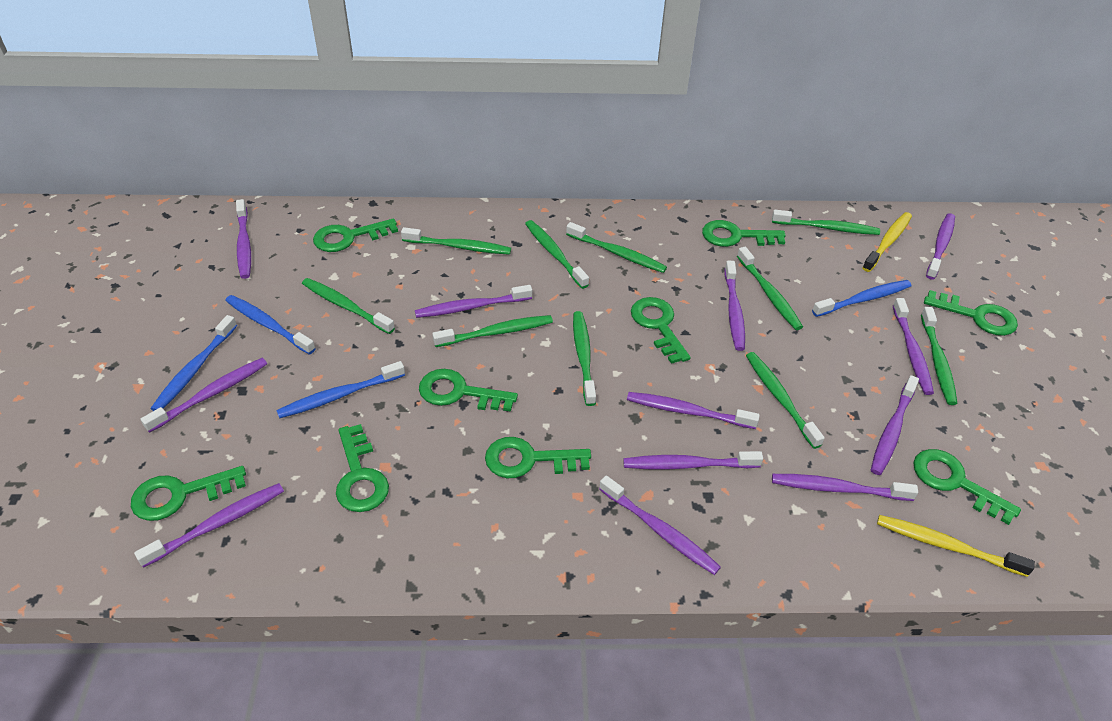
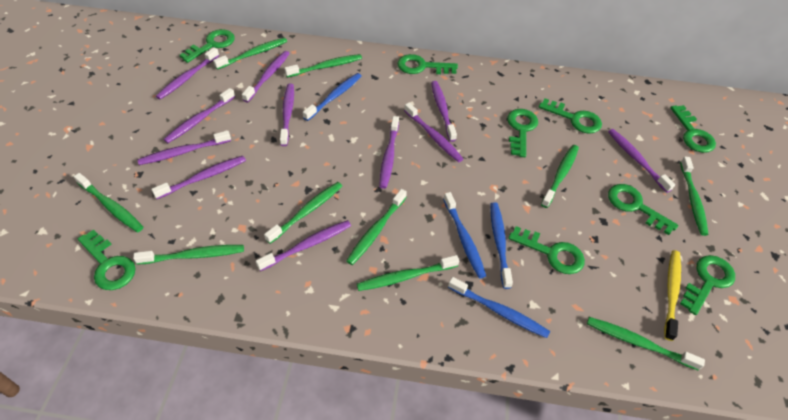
purple toothbrush: 12 -> 11
yellow toothbrush: 2 -> 1

